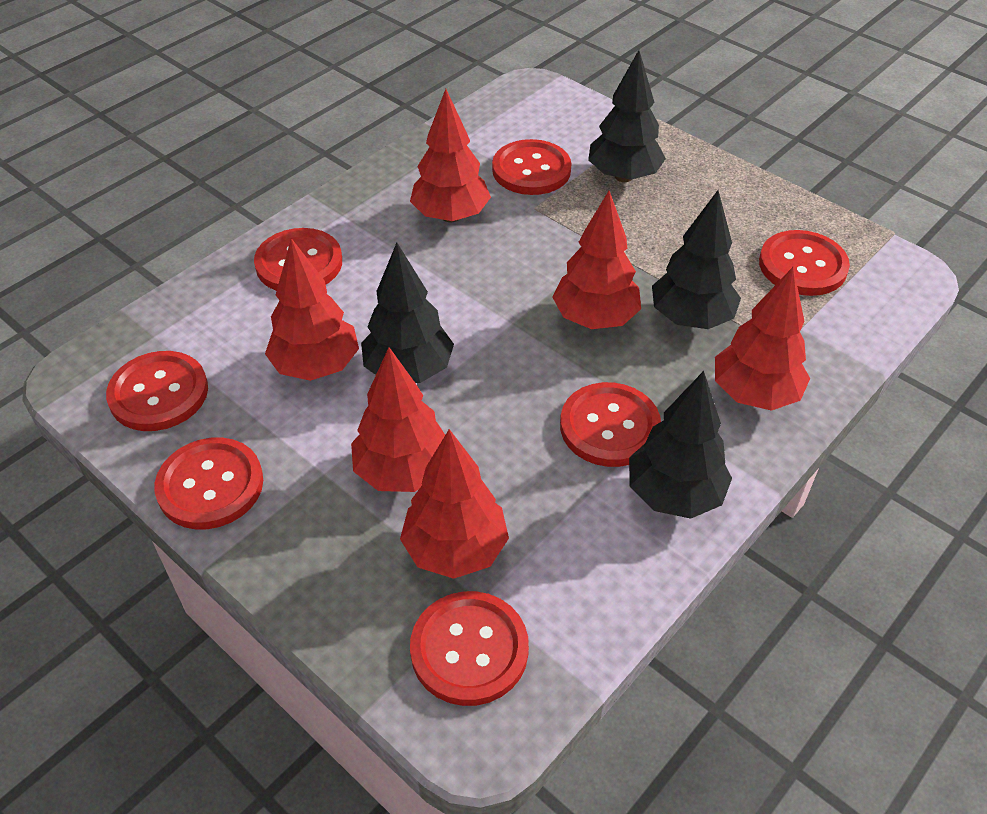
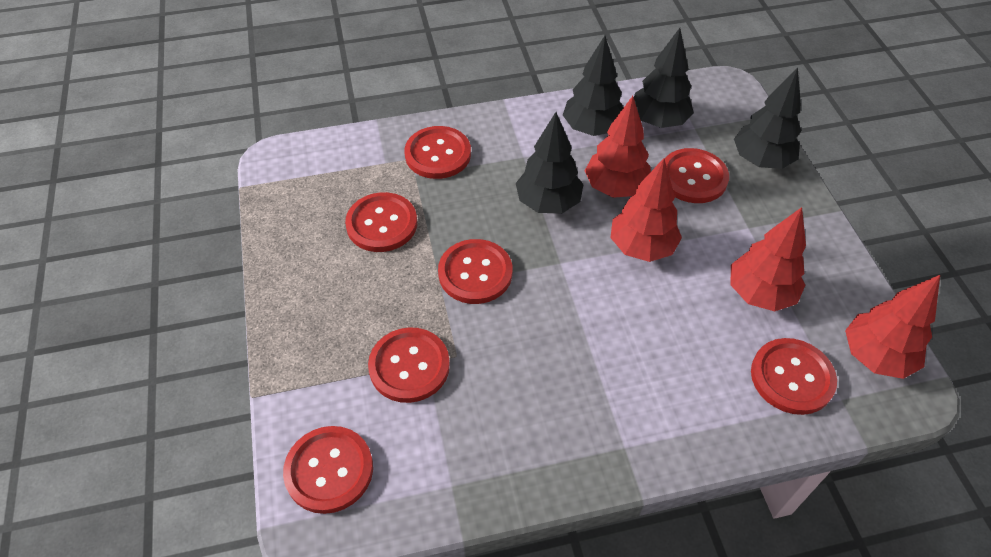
red tree: 6 -> 4

